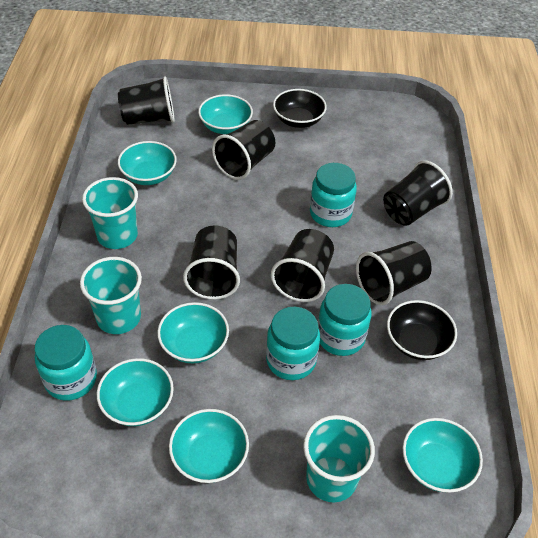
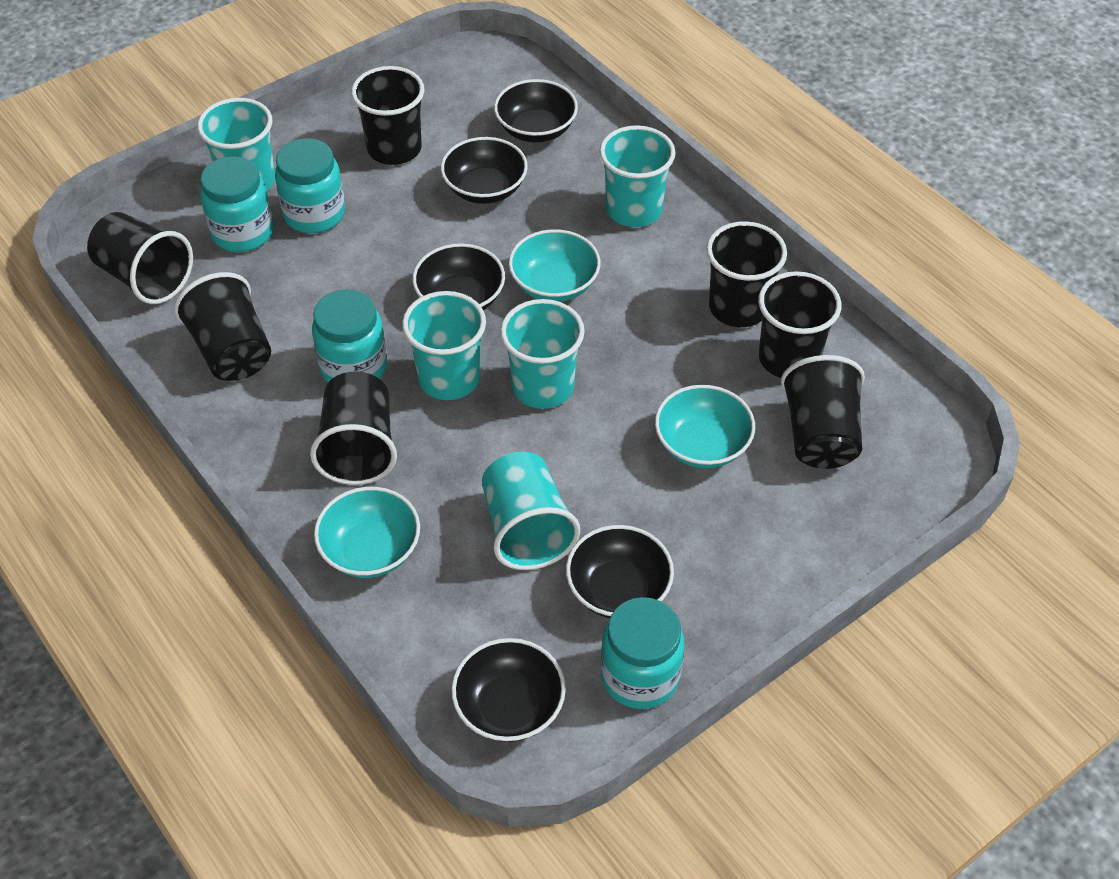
black bowl: 2 -> 5
black cup: 6 -> 7
turquoise bowl: 6 -> 3
turquoise cup: 3 -> 5

